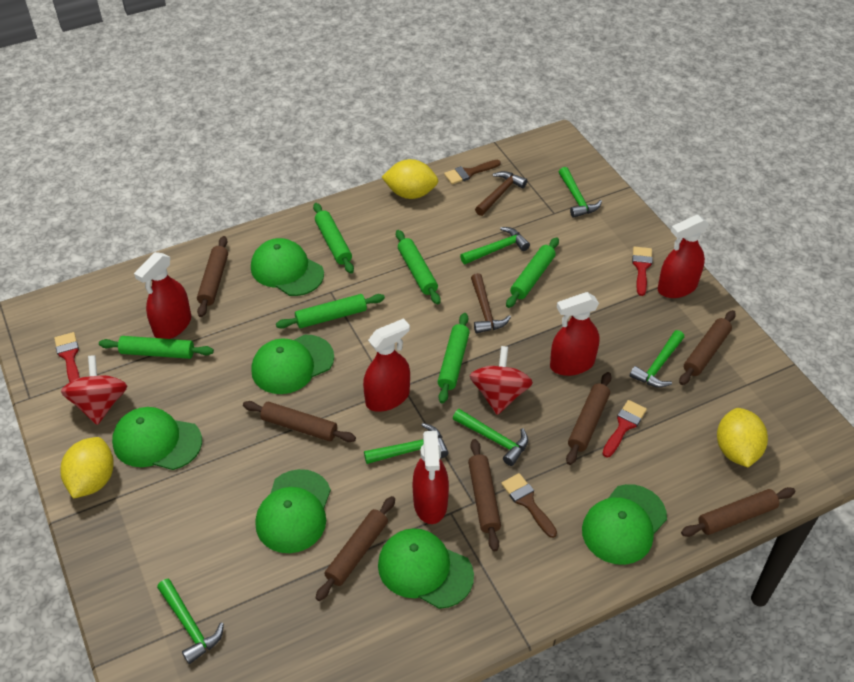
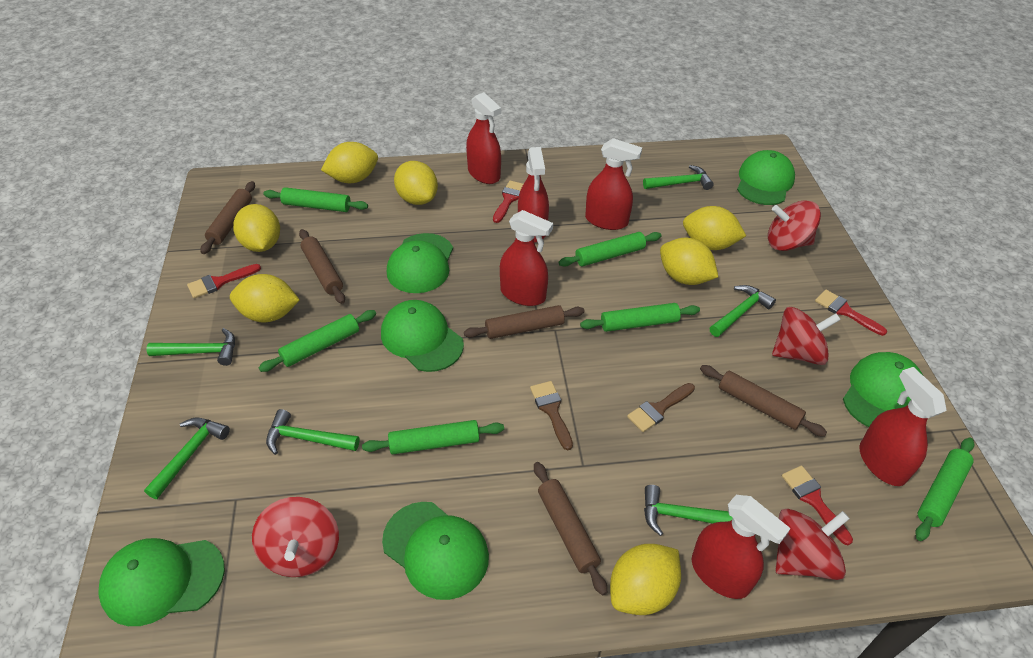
brown hammer: 2 -> 0
brown rolling pin: 7 -> 5
red brush: 3 -> 4
red spinning top: 2 -> 4
red spray bottle: 5 -> 6
yellow lemon: 3 -> 7

